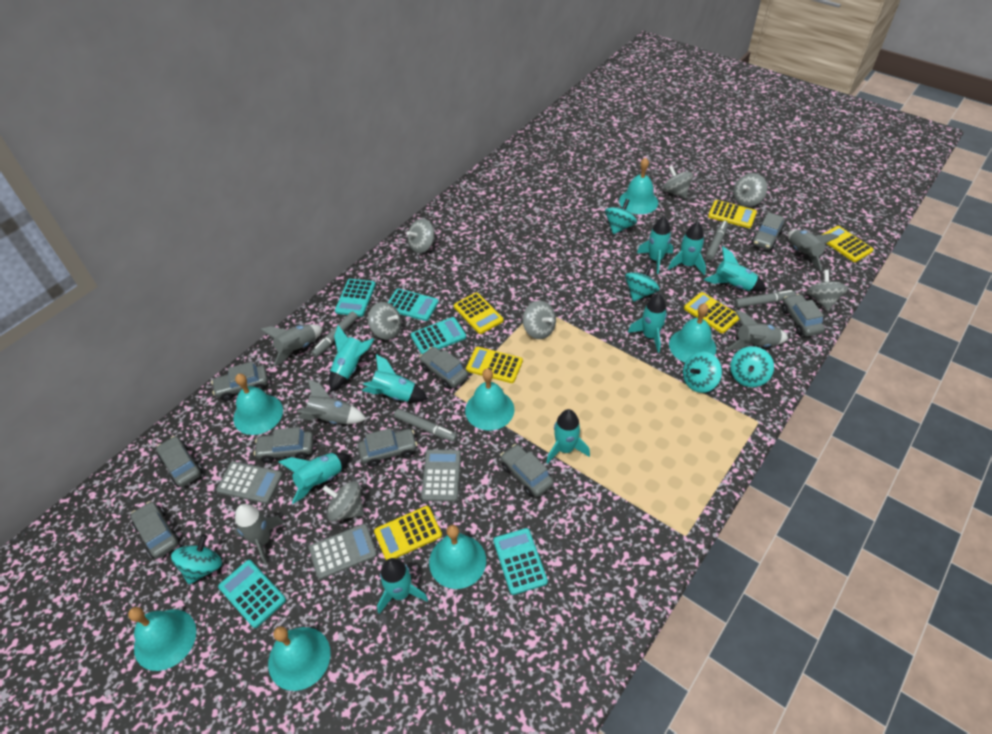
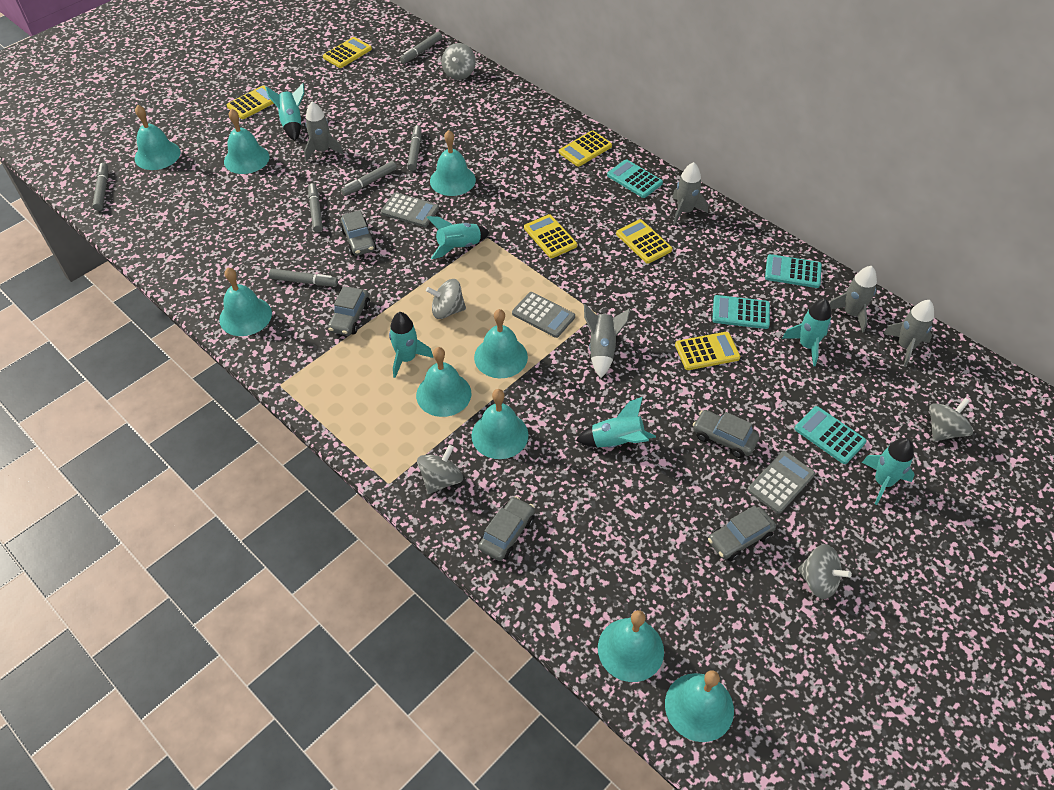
grey car: 9 -> 5
grey marker: 4 -> 6
grey spinning top: 7 -> 5
turquoise bell: 7 -> 9
turquoise calculator: 5 -> 4
turquoise rocket: 9 -> 6
turquoise spinning top: 5 -> 0

